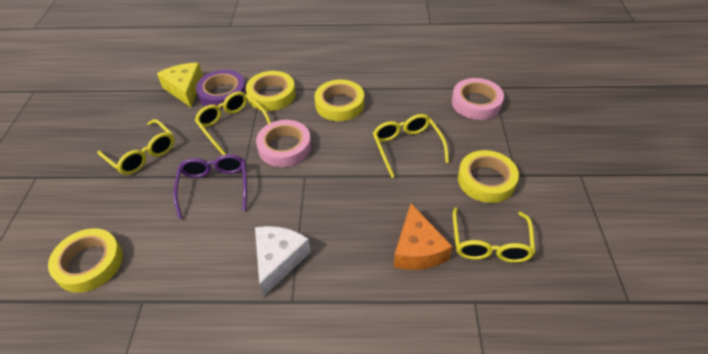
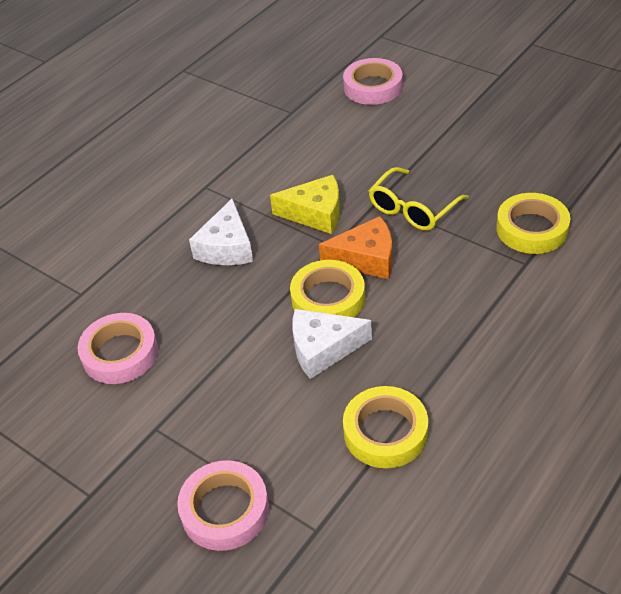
pink tape: 2 -> 3
purple glasses: 1 -> 0
purple tape: 1 -> 0
white cheese: 1 -> 2
yellow glasses: 4 -> 1
yellow tape: 4 -> 3

